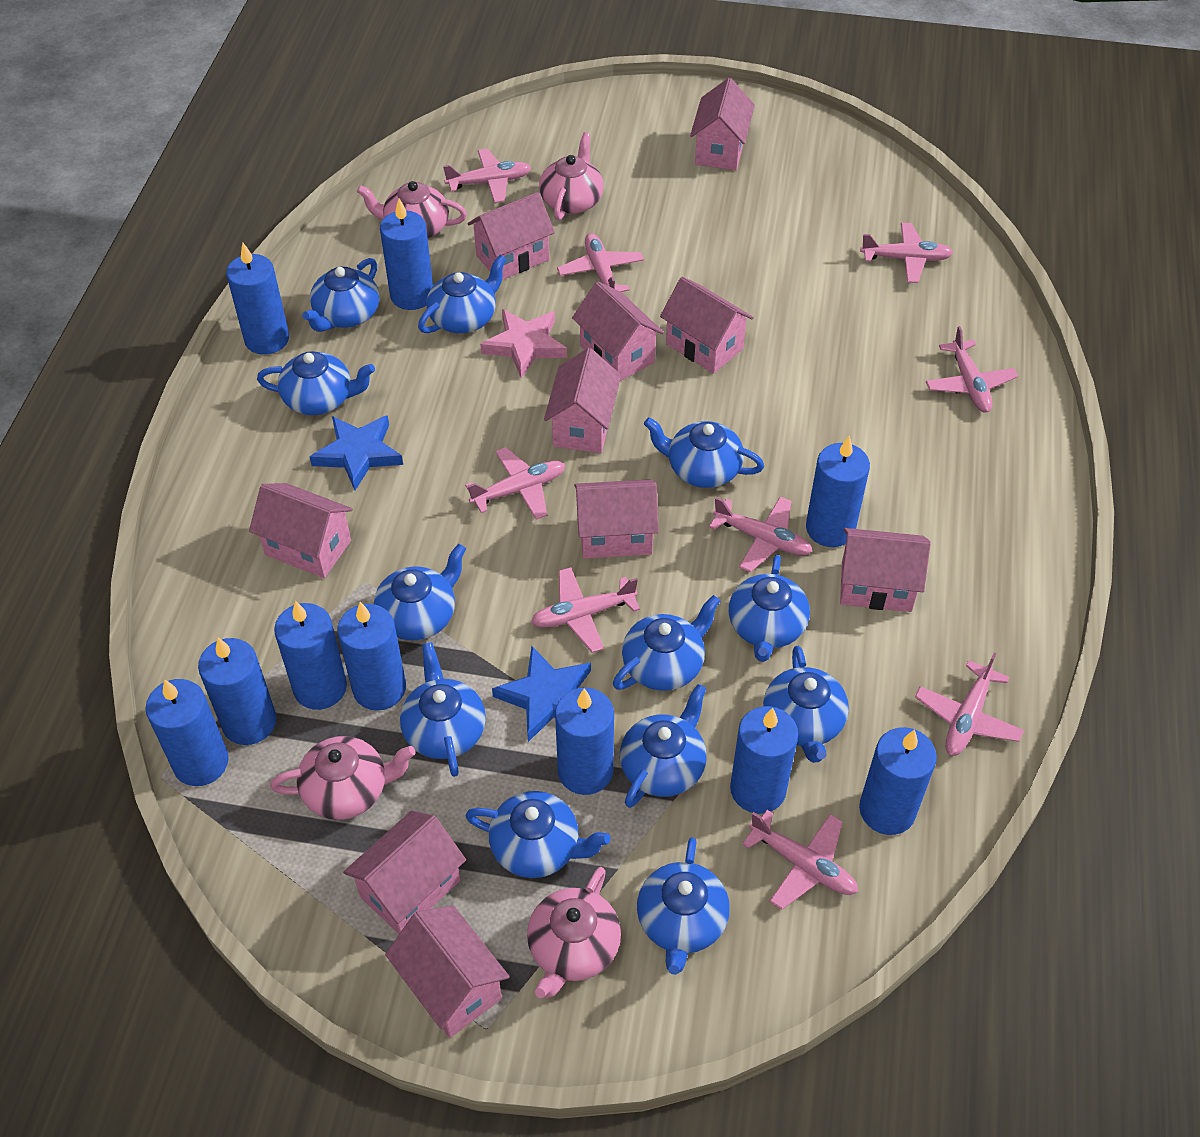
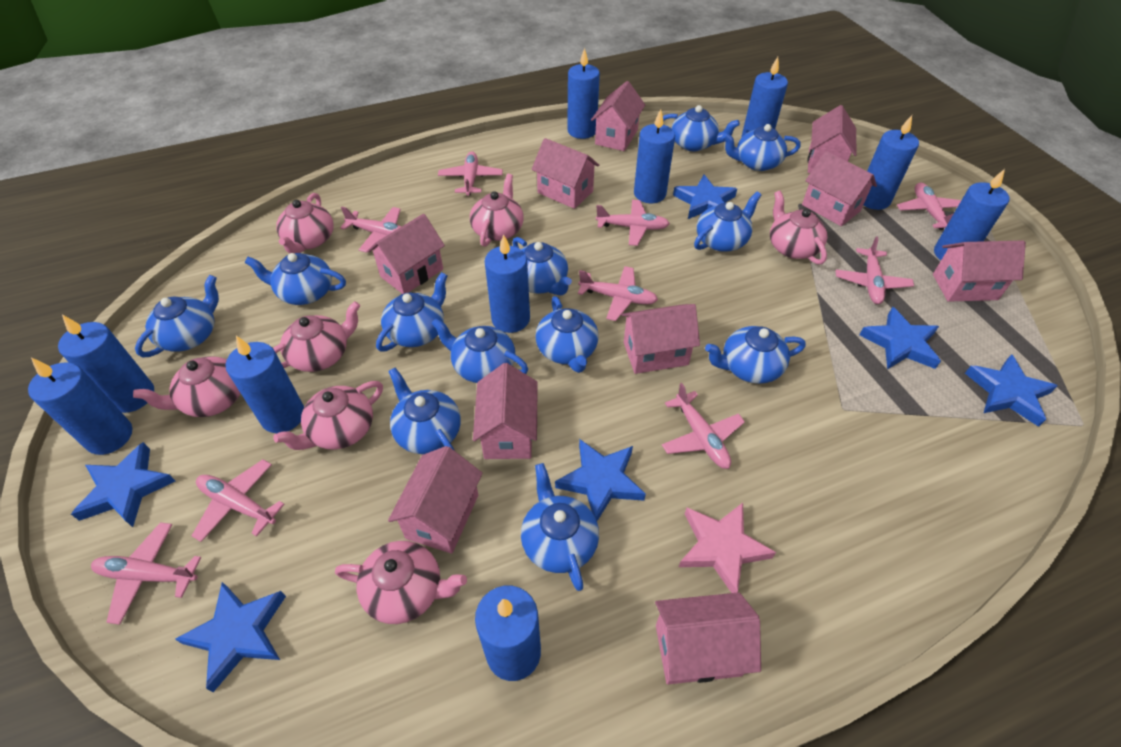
blue star: 2 -> 6
pink teapot: 4 -> 7

